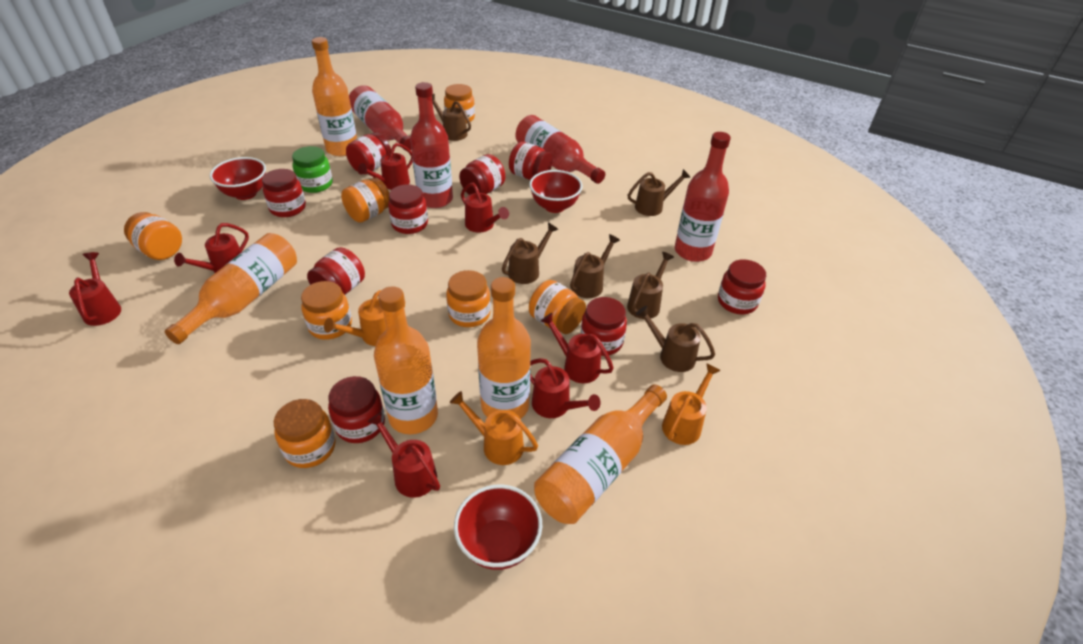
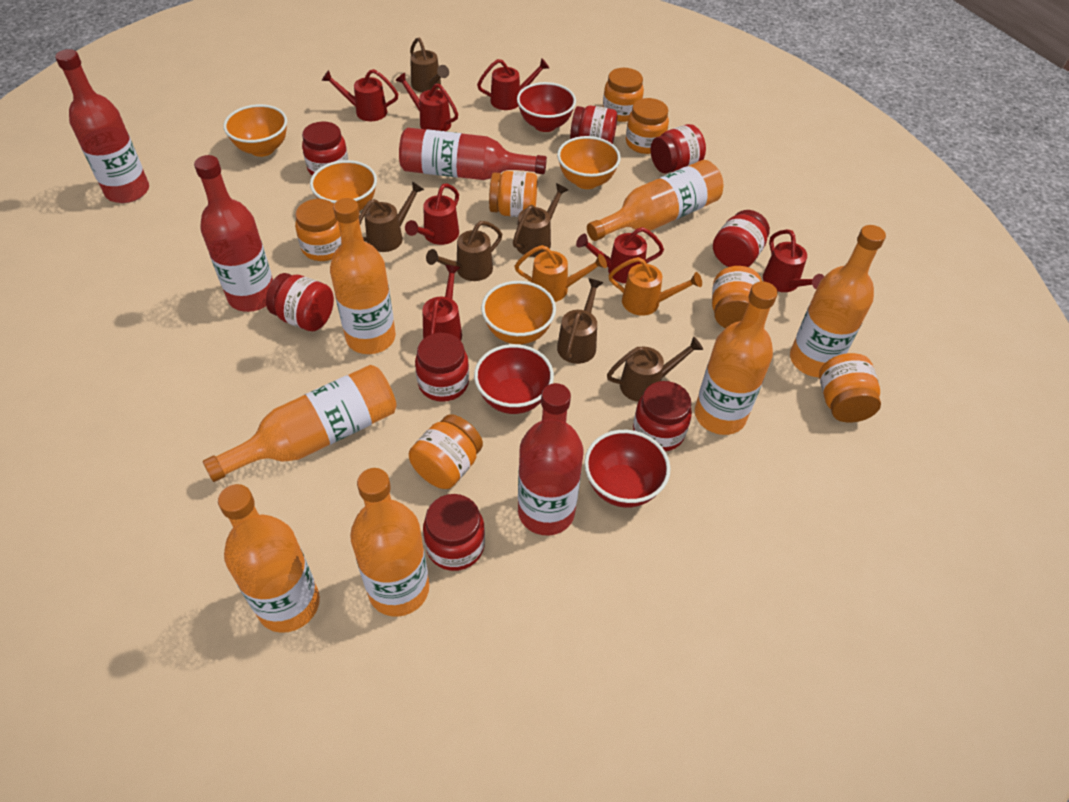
green jar: 1 -> 0
orange bottle: 5 -> 7
orange bowl: 0 -> 4
orange watering can: 3 -> 2
red jar: 9 -> 8

